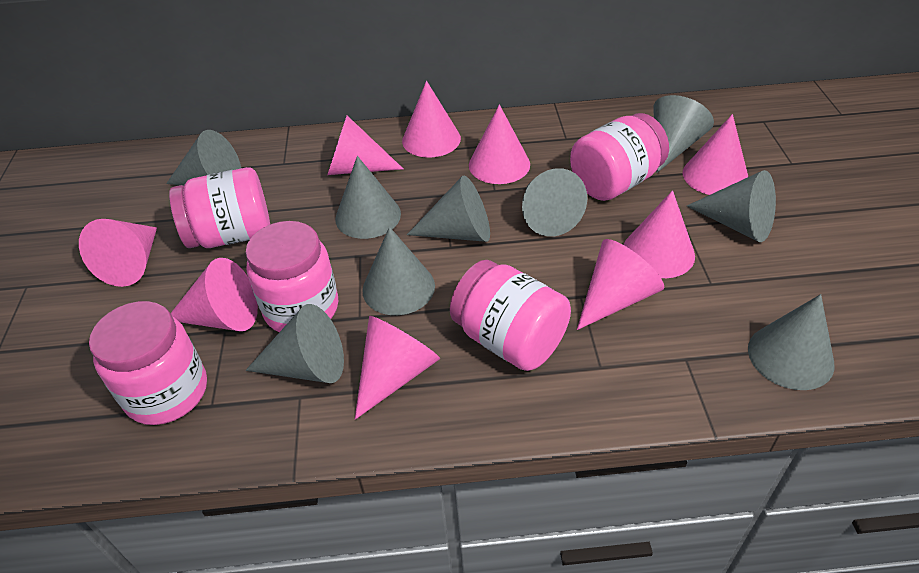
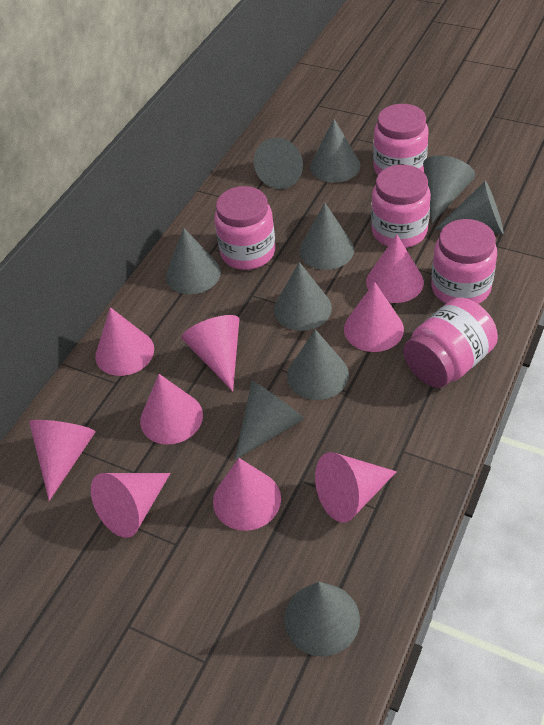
grey cone: 9 -> 10

